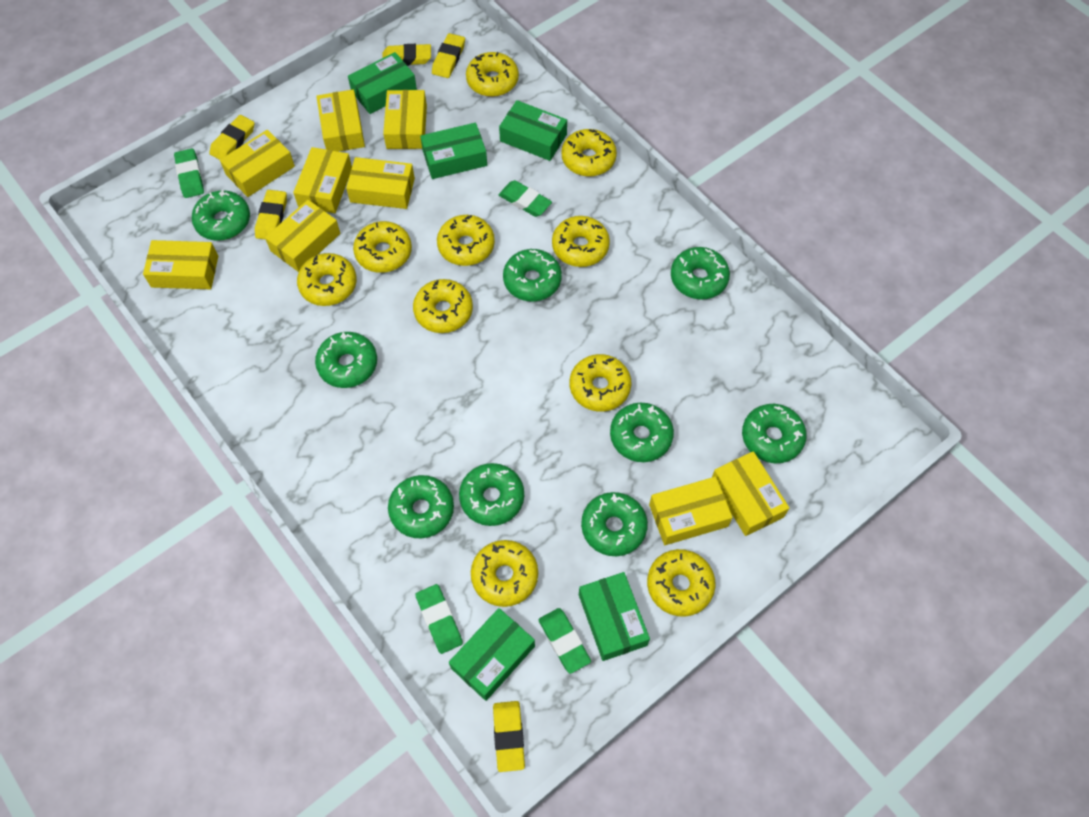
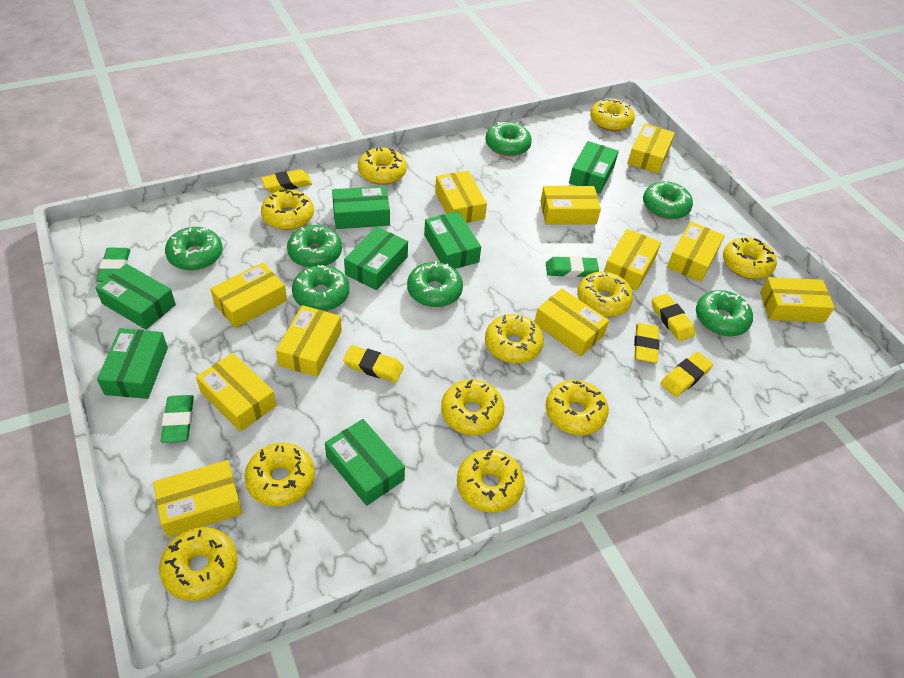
green box: 5 -> 7
green donut: 9 -> 7
green eraser: 4 -> 3
yellow box: 9 -> 11
yellow donut: 10 -> 11

